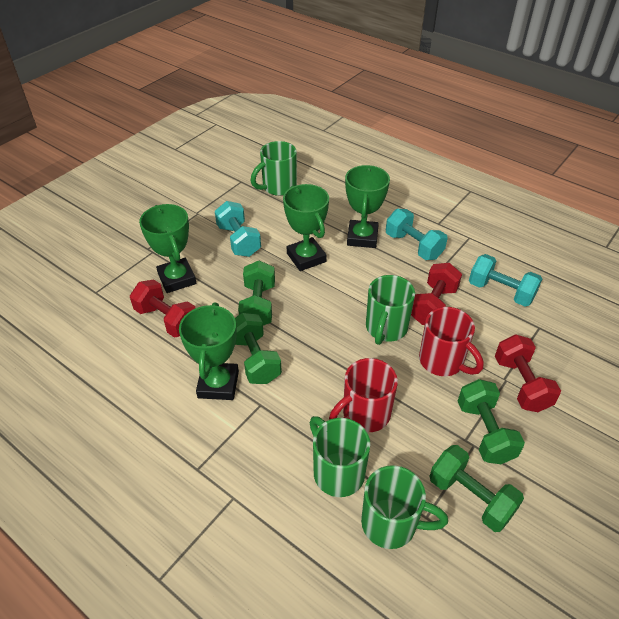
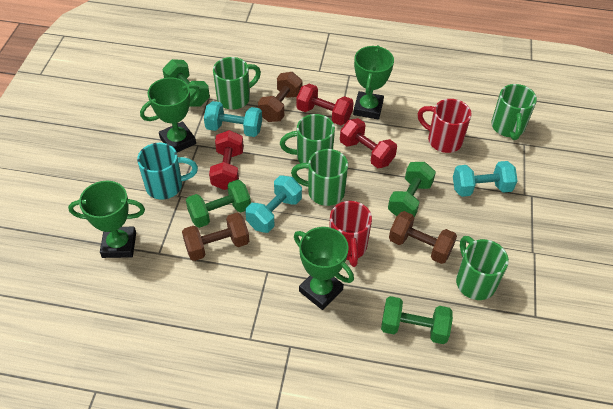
brown dumbbell: 0 -> 3
green mug: 4 -> 5
turquoise mug: 0 -> 1

